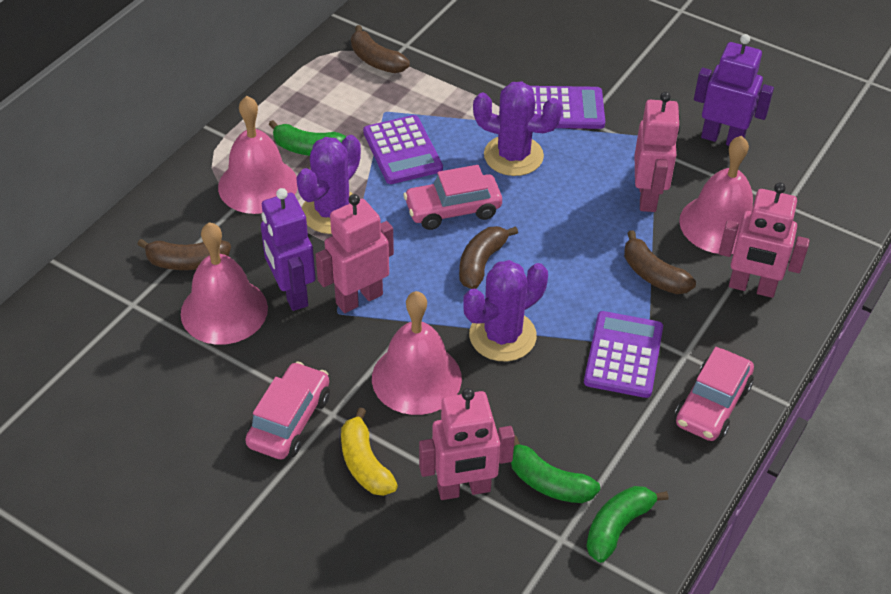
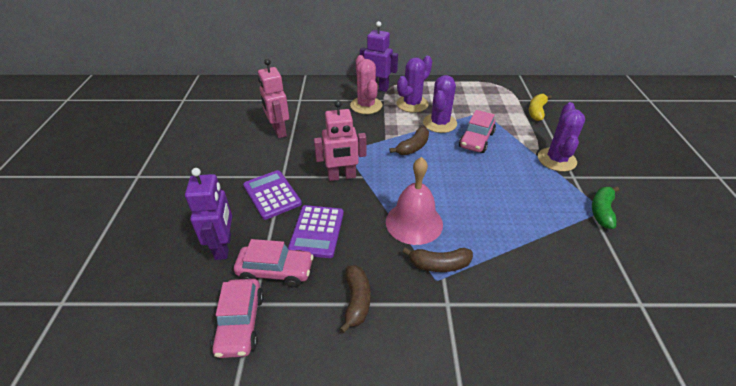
brown banana: 4 -> 3
green banana: 3 -> 1
pink bell: 4 -> 1
pink cactus: 0 -> 1
pink robot: 4 -> 2
purple calculator: 3 -> 2

